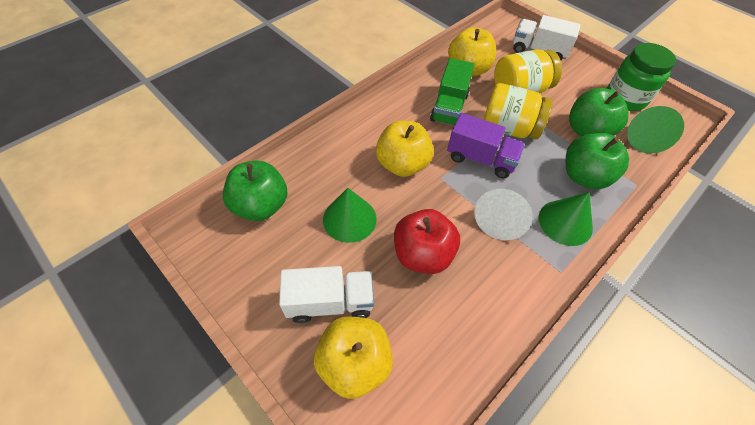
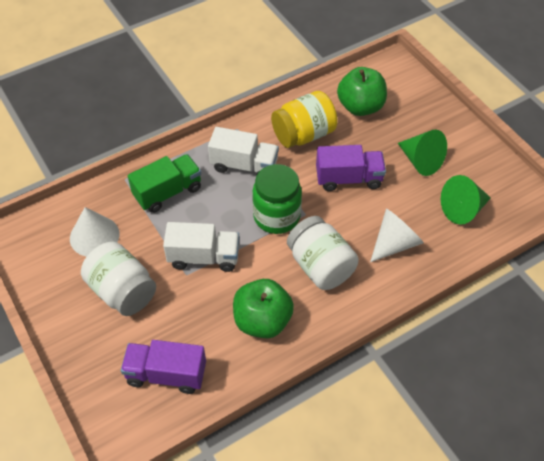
green apple: 3 -> 2
green cone: 3 -> 2
purple truck: 1 -> 2
red apple: 1 -> 0
white cone: 1 -> 2
white jar: 0 -> 2
yellow apple: 3 -> 0
yellow jar: 2 -> 1

